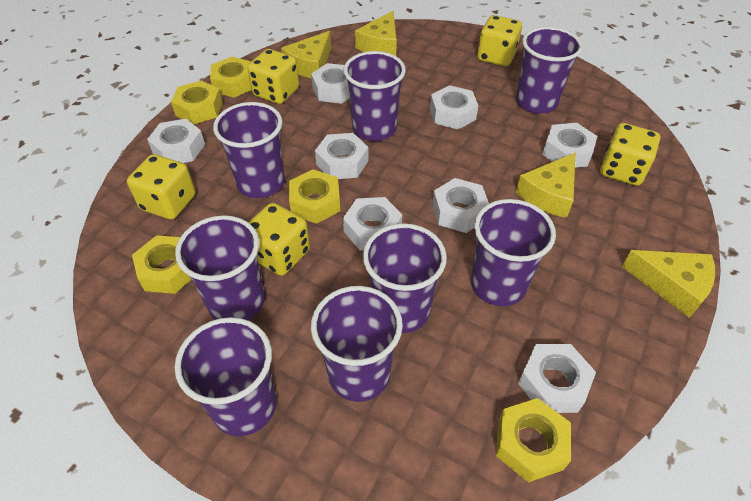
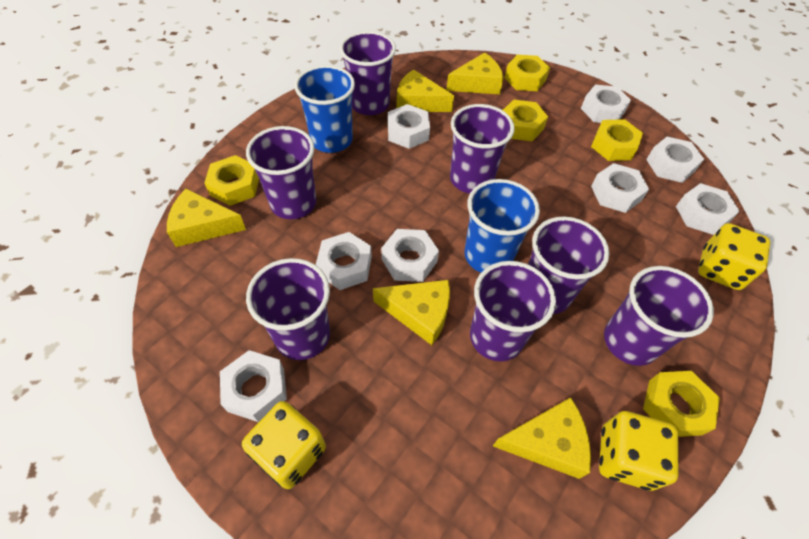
blue cup: 0 -> 2
purple cup: 8 -> 7
yellow cheese: 4 -> 5
yellow dice: 5 -> 3

